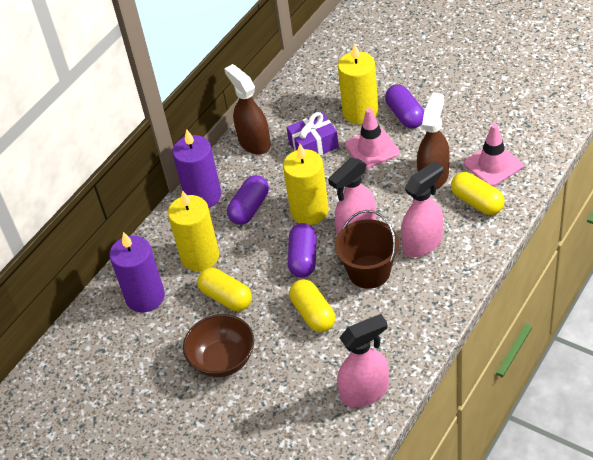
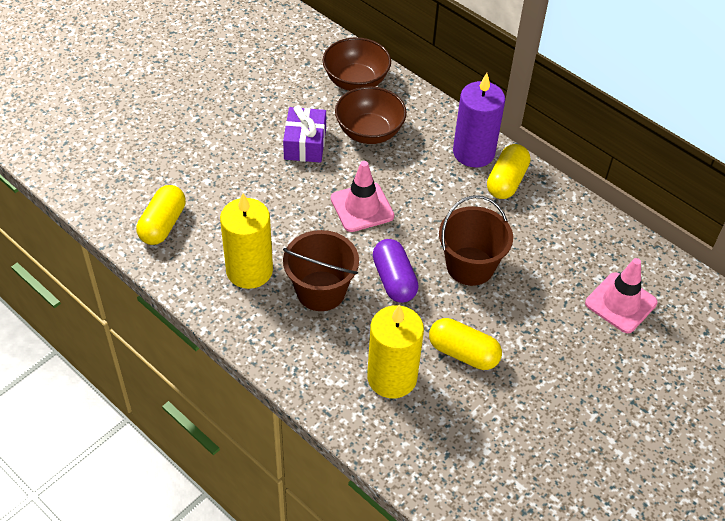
brown bowl: 1 -> 2
brown bucket: 1 -> 2
brown spray bottle: 2 -> 0
pink spray bottle: 3 -> 0
purple candle: 2 -> 1
purple capsule: 3 -> 1
yellow candle: 3 -> 2

